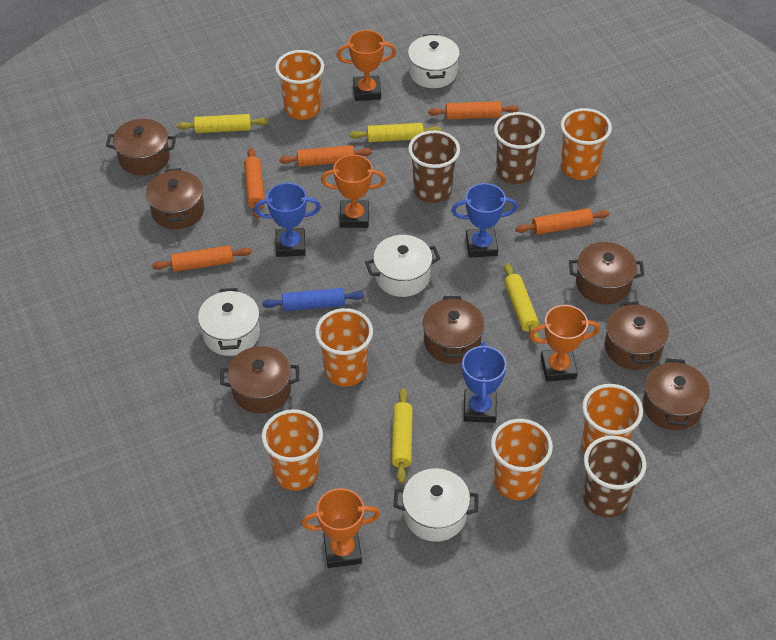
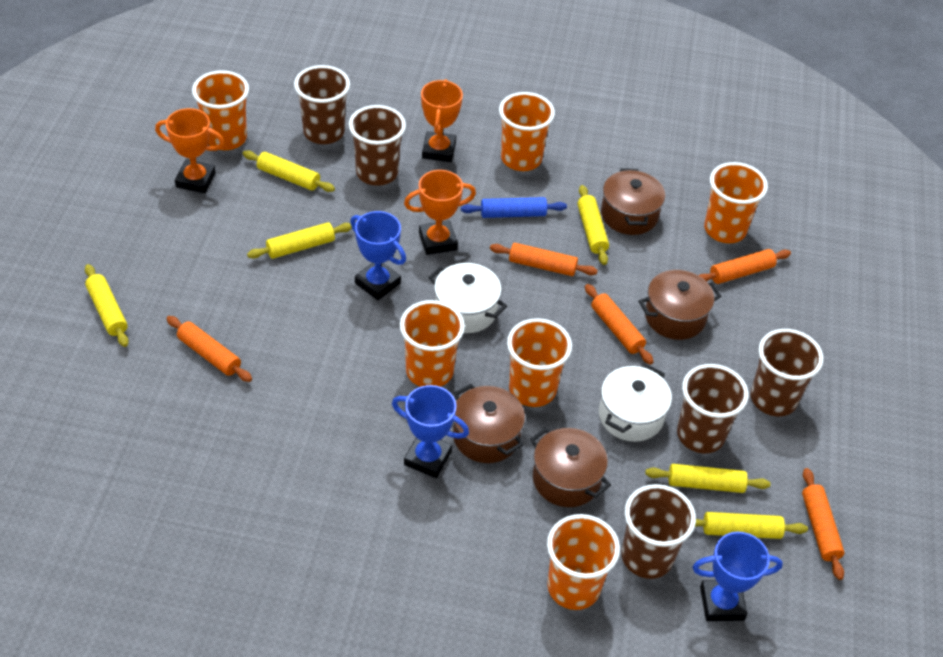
brown cup: 3 -> 5
brown pot: 7 -> 4
orange trophy: 4 -> 3
white pot: 4 -> 2
yellow rolling pin: 4 -> 6

